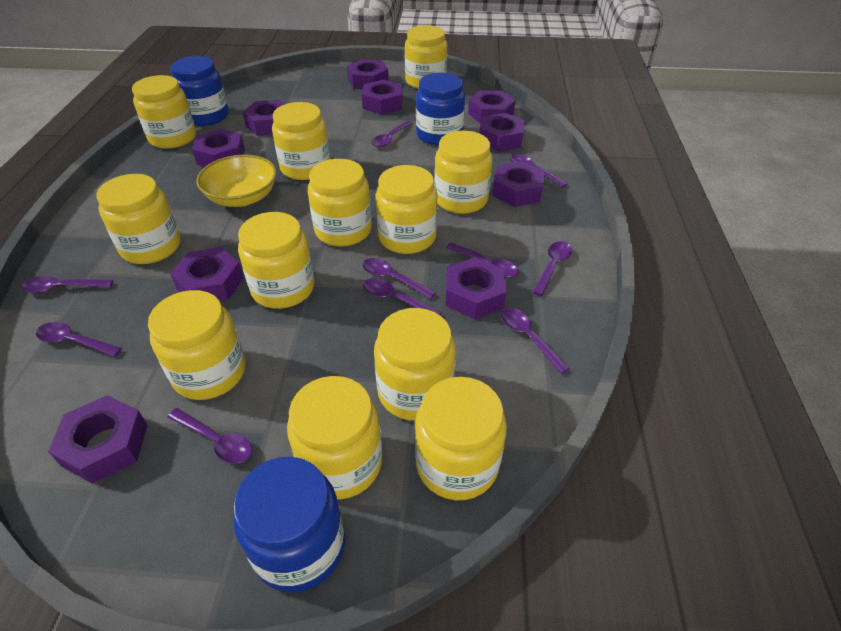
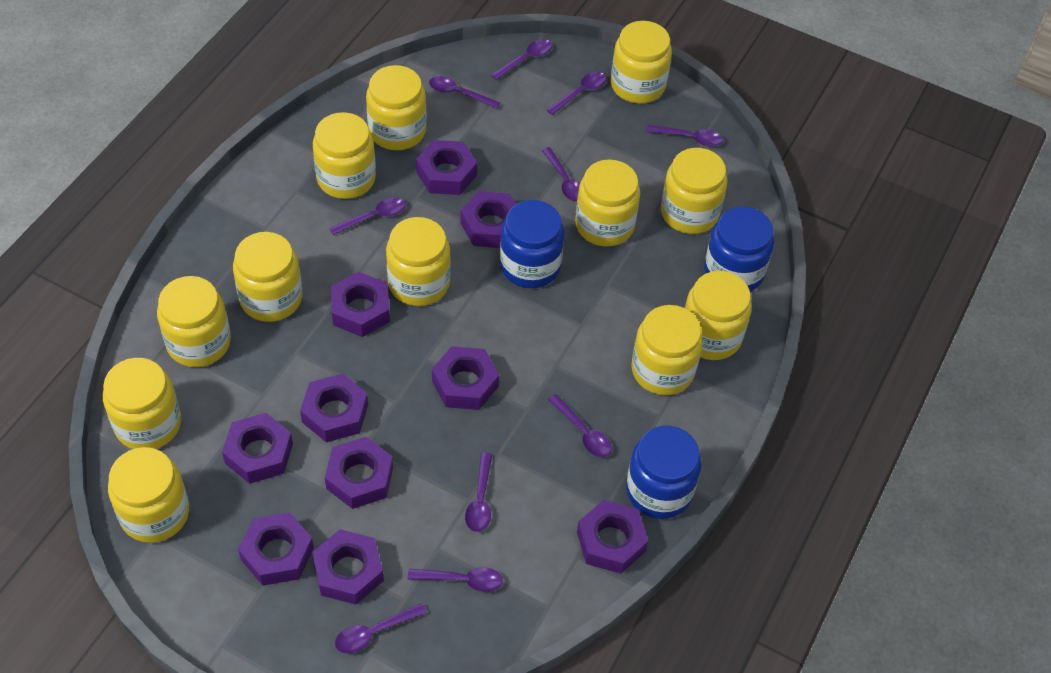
yellow bowl: 1 -> 0

